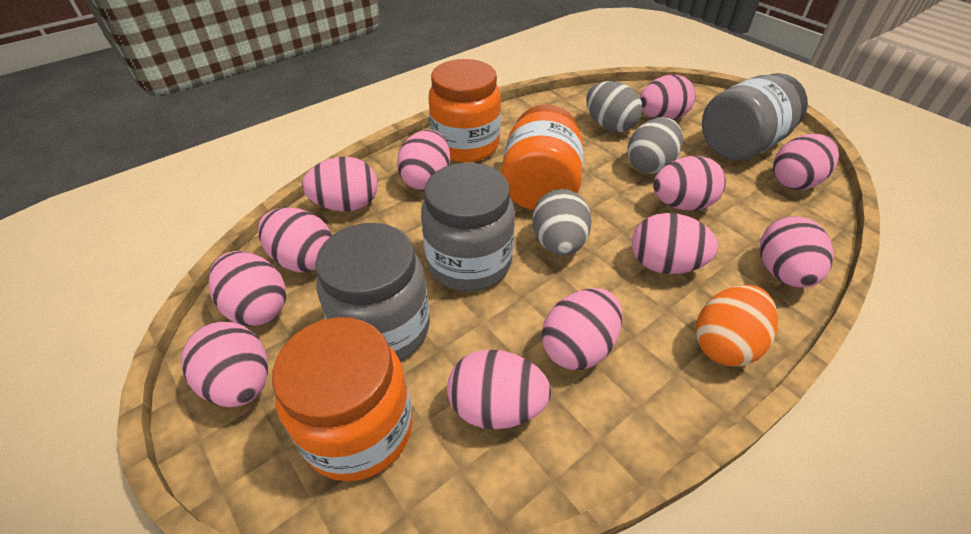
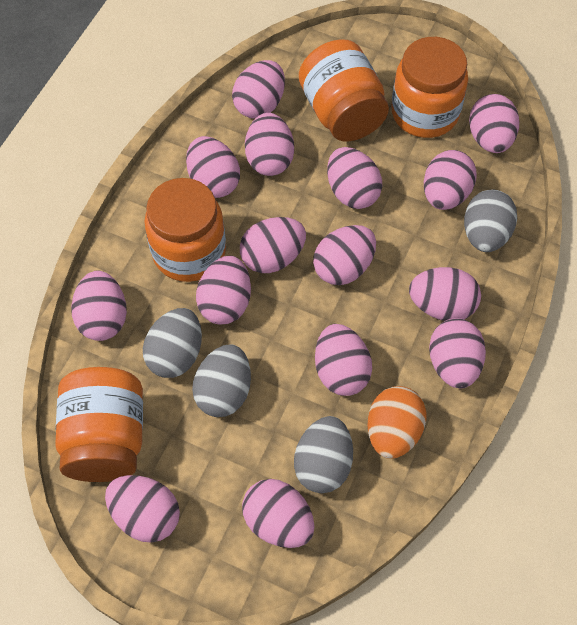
grey egg: 3 -> 4
grey jar: 3 -> 0
orange jar: 3 -> 4
pink egg: 12 -> 15

